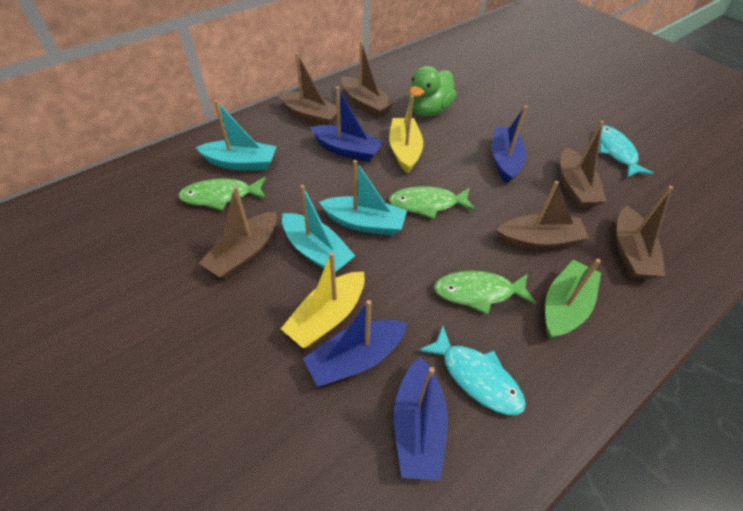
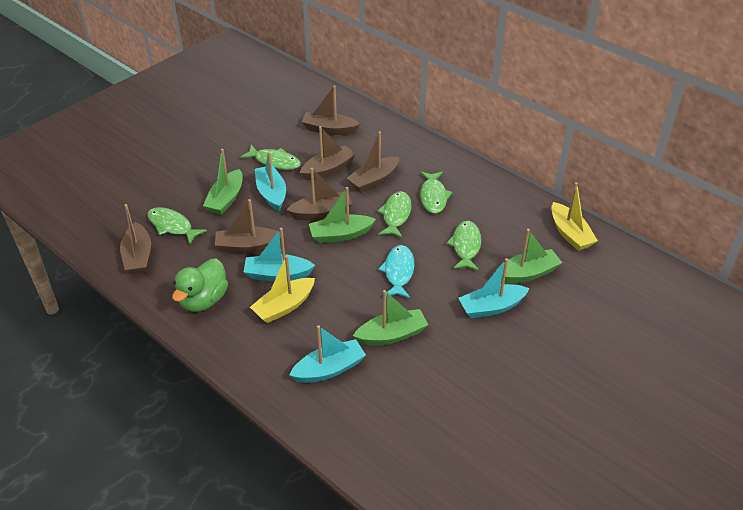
blue boat: 4 -> 0
green boat: 1 -> 4
green fish: 3 -> 5
turquoise boat: 3 -> 4
turquoise fish: 2 -> 1

